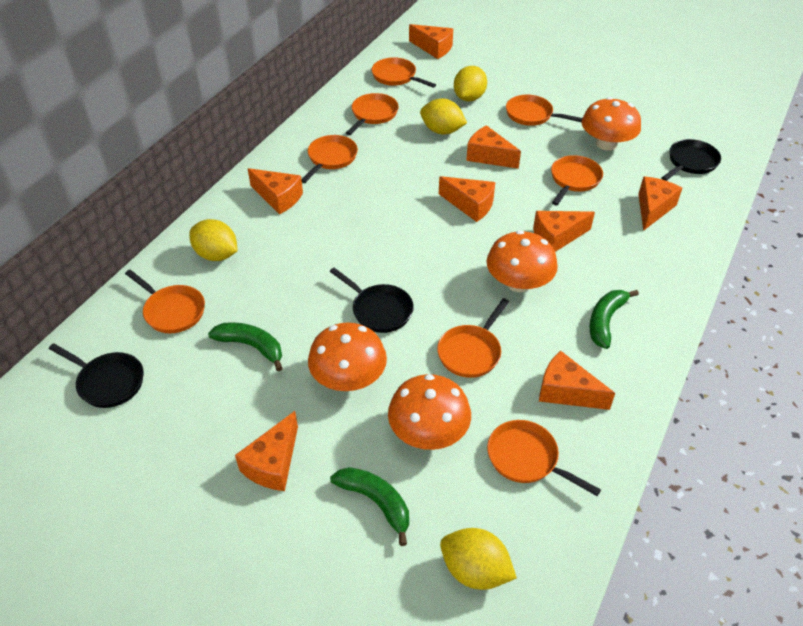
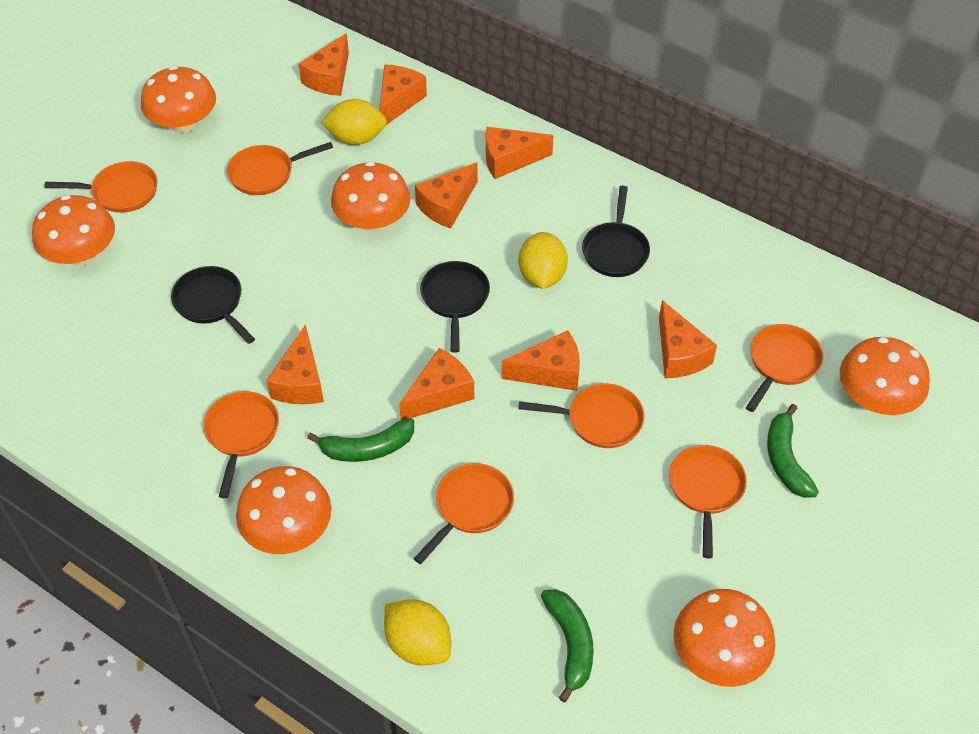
orange mushroom: 4 -> 6
orange pan: 8 -> 7
yellow lemon: 4 -> 3

